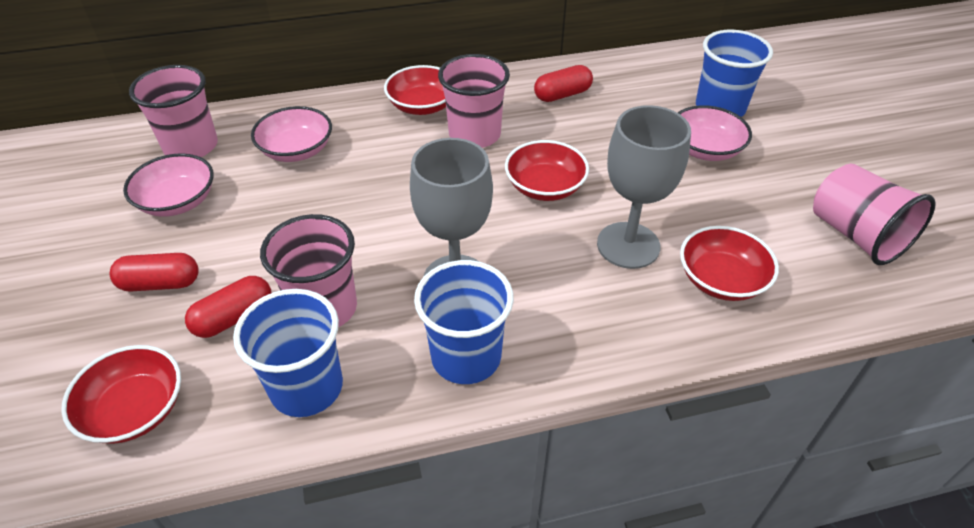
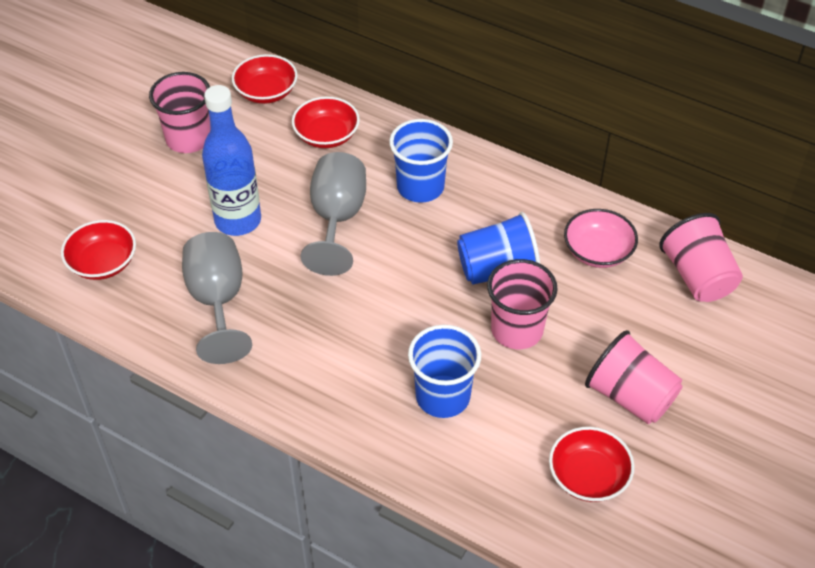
blue bottle: 0 -> 1
pink bowl: 3 -> 1
red capsule: 3 -> 0

